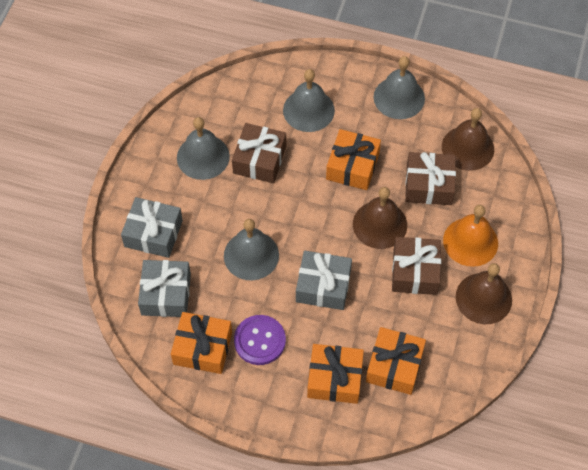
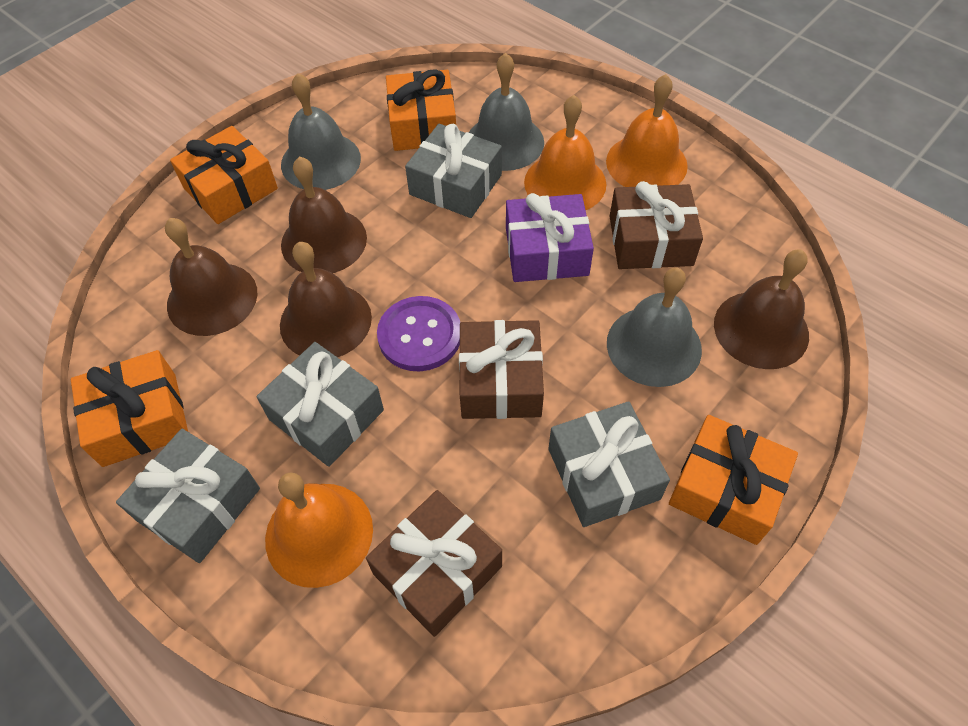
brown bell: 3 -> 4
grey bell: 4 -> 3
grey gift: 3 -> 4
orange bell: 1 -> 3
purple gift: 0 -> 1

